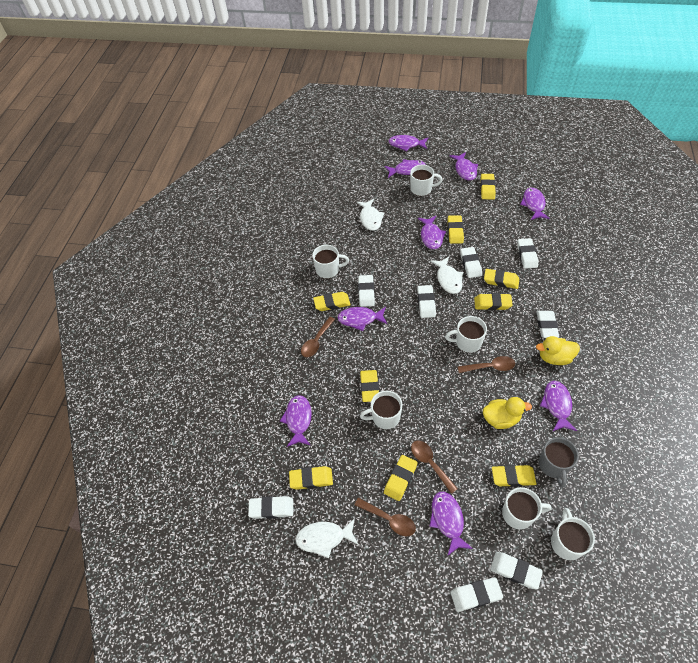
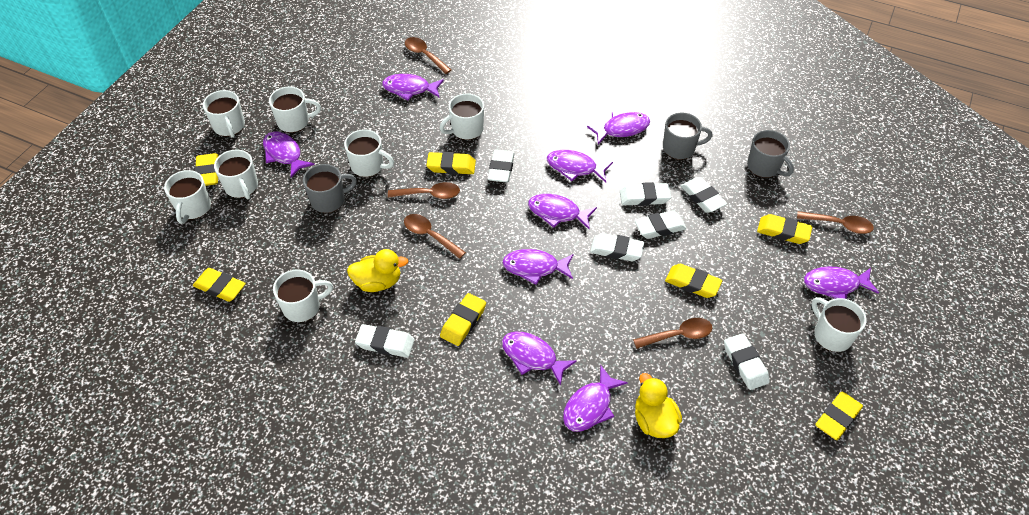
brown spoon: 4 -> 5
grey mug: 1 -> 3
white eraser: 8 -> 7
white fish: 3 -> 0
white mug: 6 -> 8
yellow eraser: 9 -> 7

